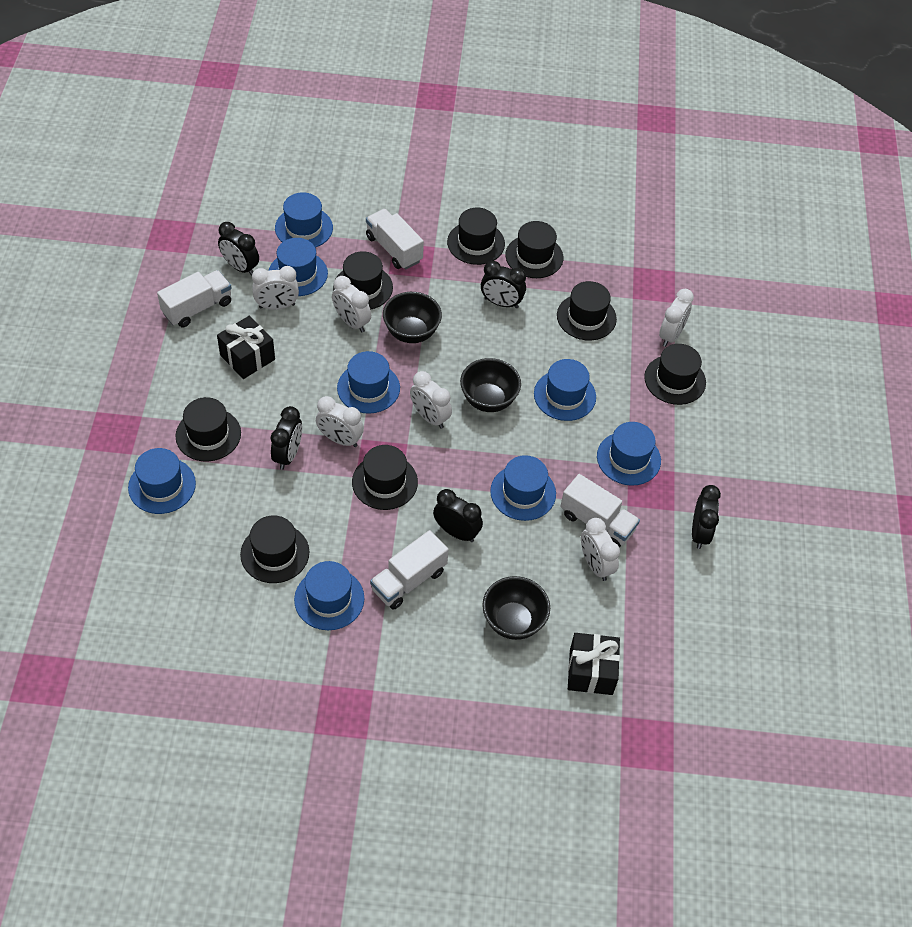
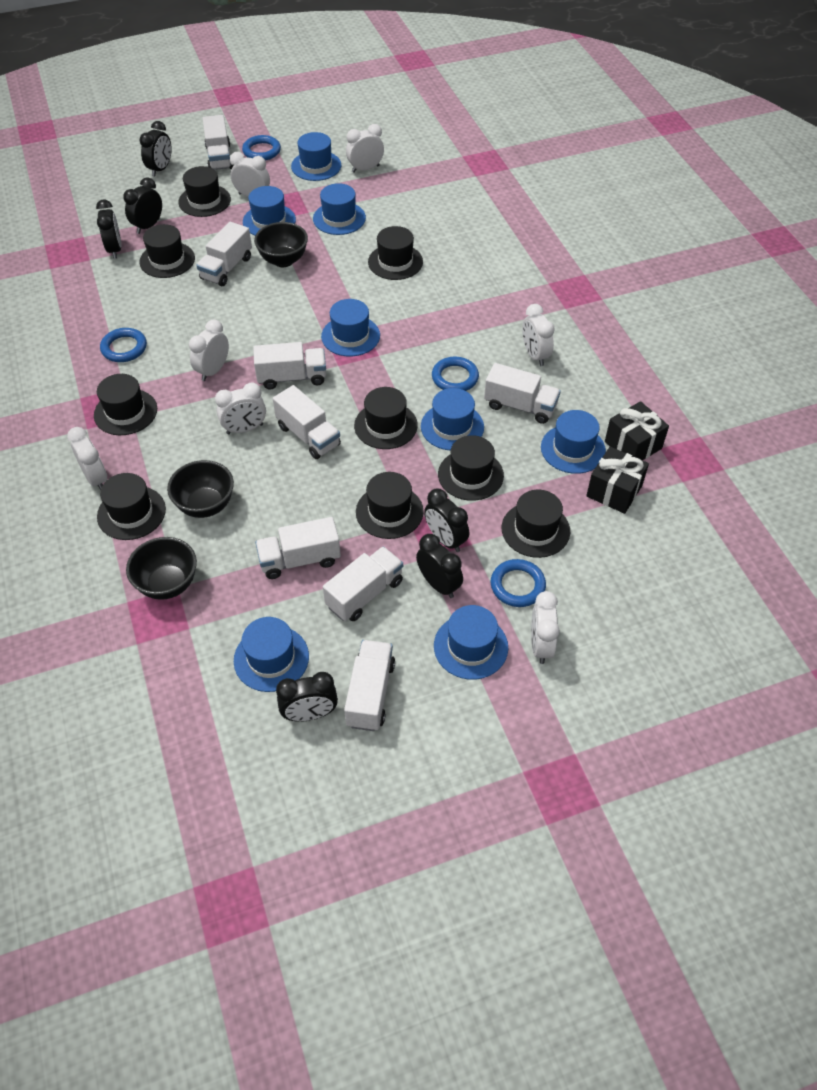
black clock: 5 -> 6
black hat: 8 -> 9
blue ring: 0 -> 4
white clock: 6 -> 7
white truck: 4 -> 8

